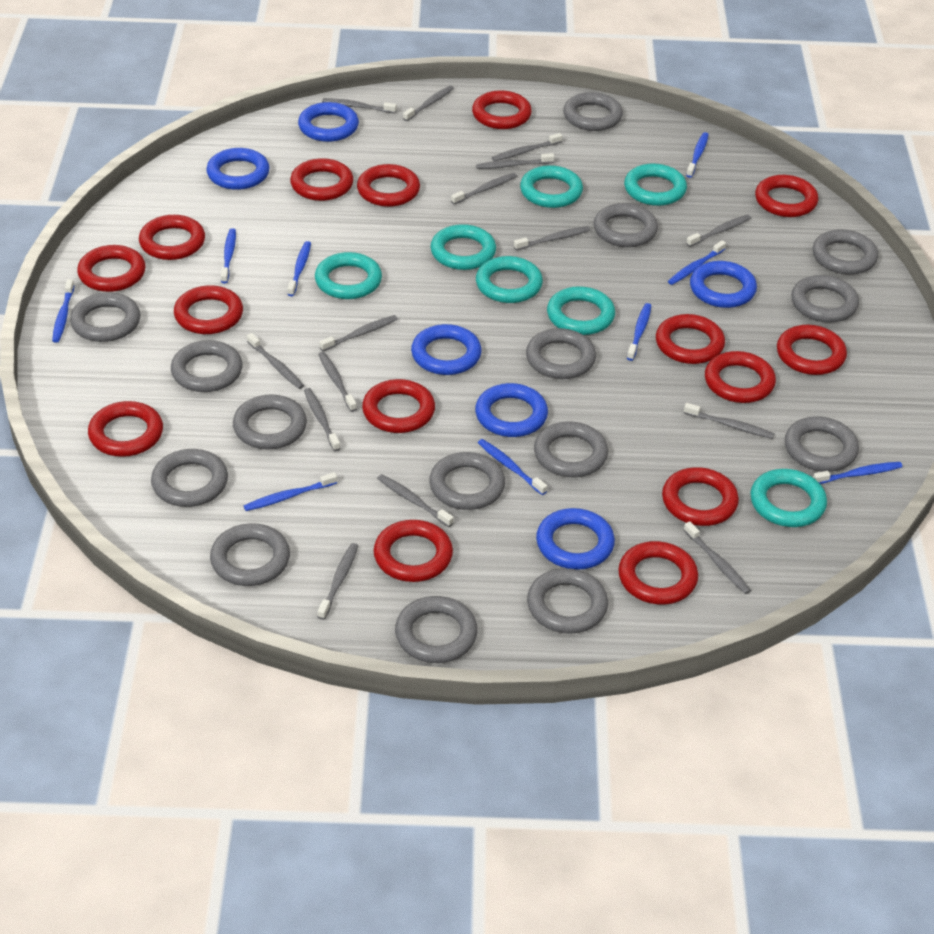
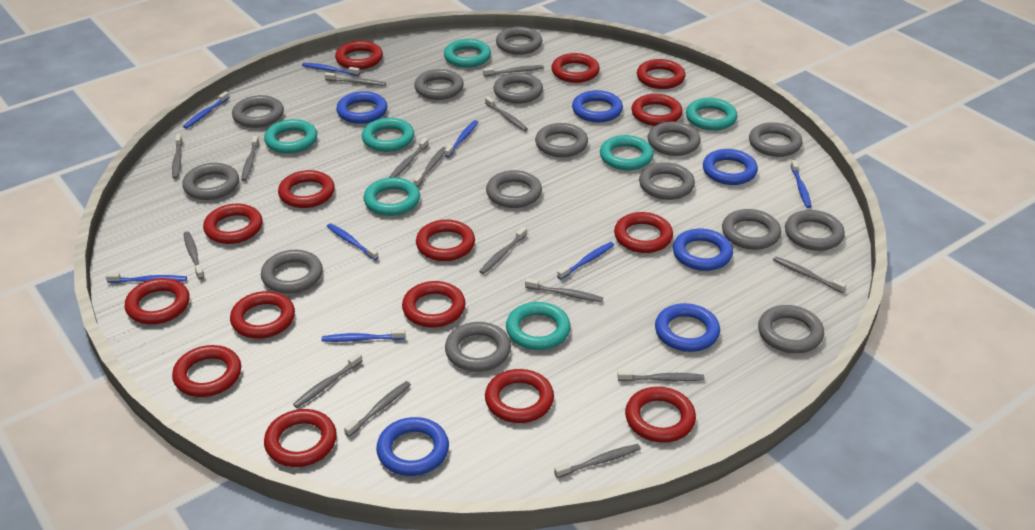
blue toothbrush: 9 -> 8

